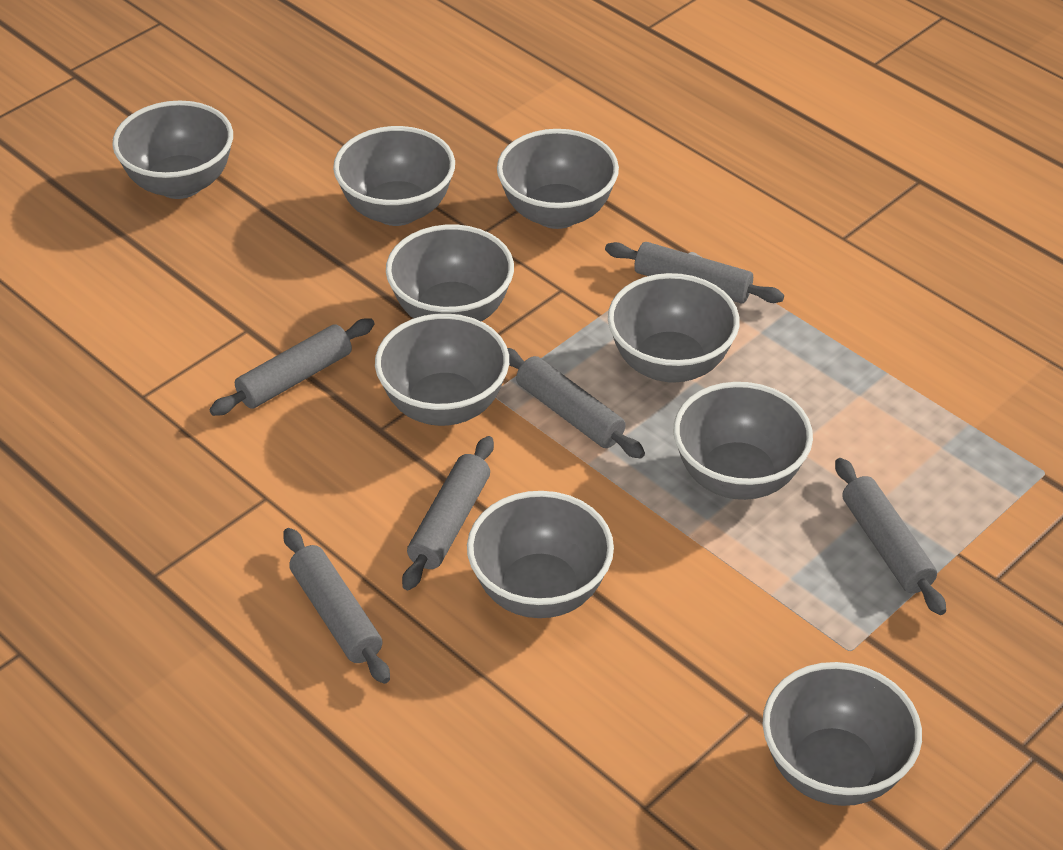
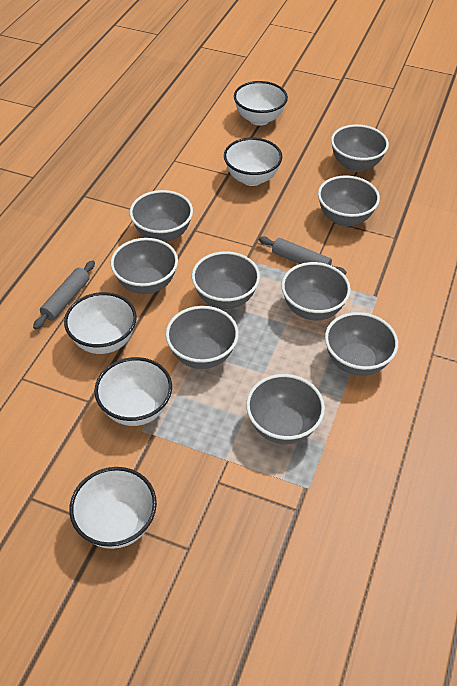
grey rolling pin: 6 -> 2
white bowl: 0 -> 5

